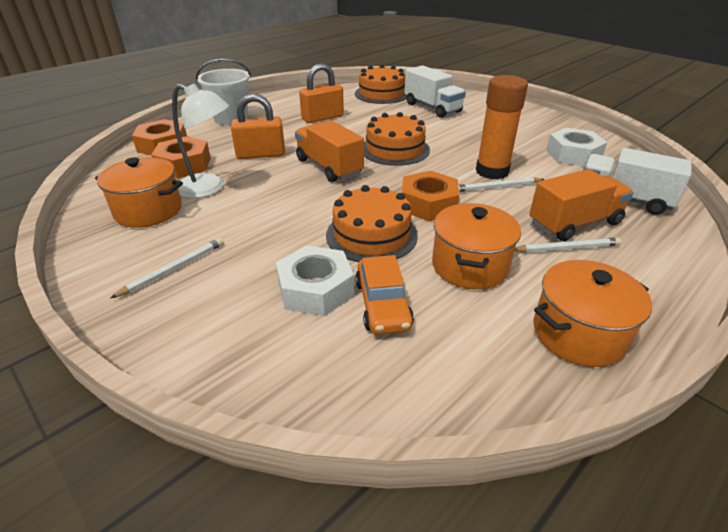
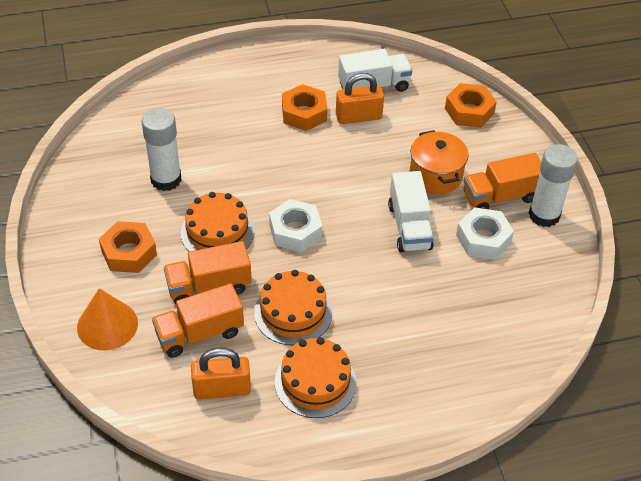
orange car: 1 -> 0
orange cone: 0 -> 1
orange glue stick: 1 -> 0
orange pot: 3 -> 1
orange truck: 2 -> 3
white bucket: 1 -> 0
white glue stick: 0 -> 2
white lamp: 1 -> 0
white pencil: 3 -> 0

